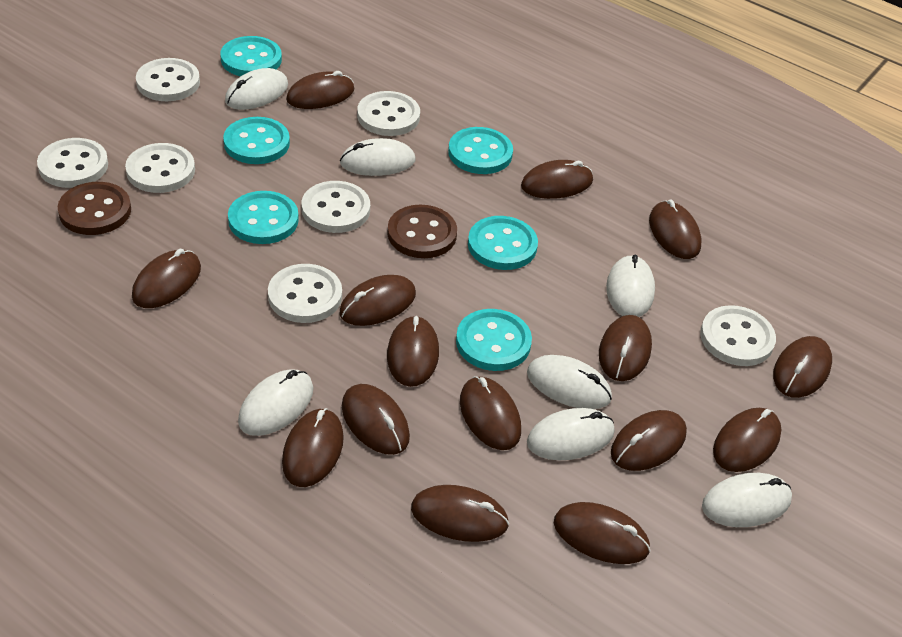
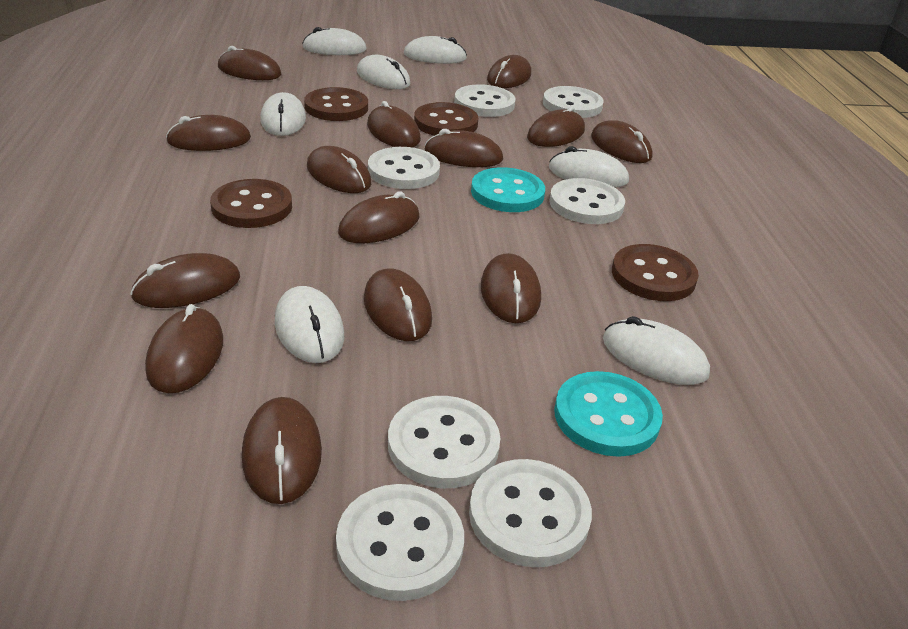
brown button: 2 -> 4
brown mouse: 15 -> 14
turquoise button: 6 -> 2

